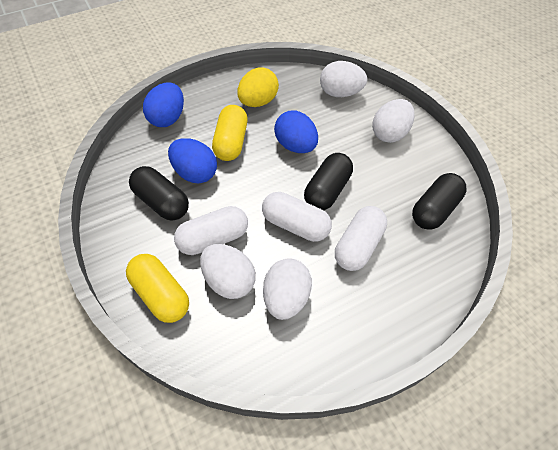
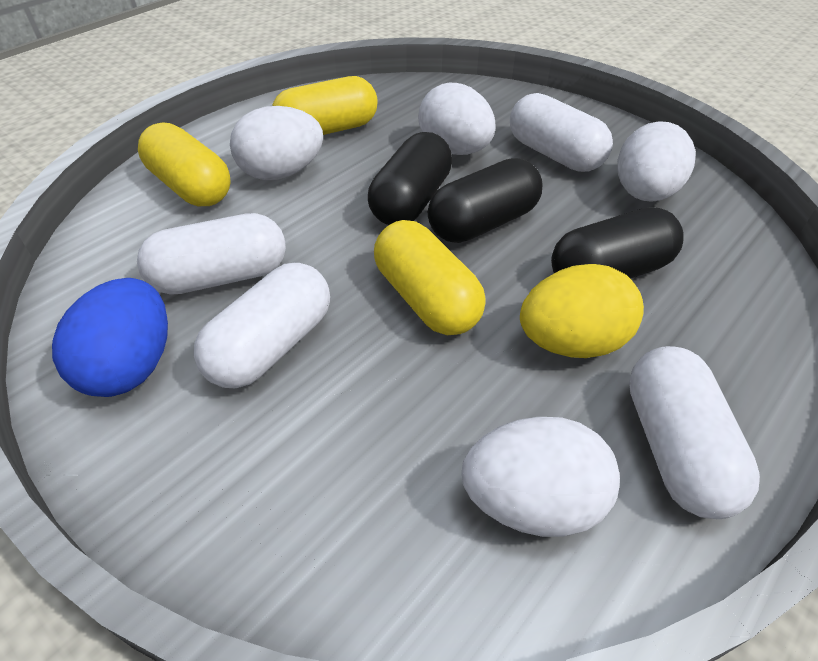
blue egg: 3 -> 1
white capsule: 3 -> 4
yellow capsule: 2 -> 3

